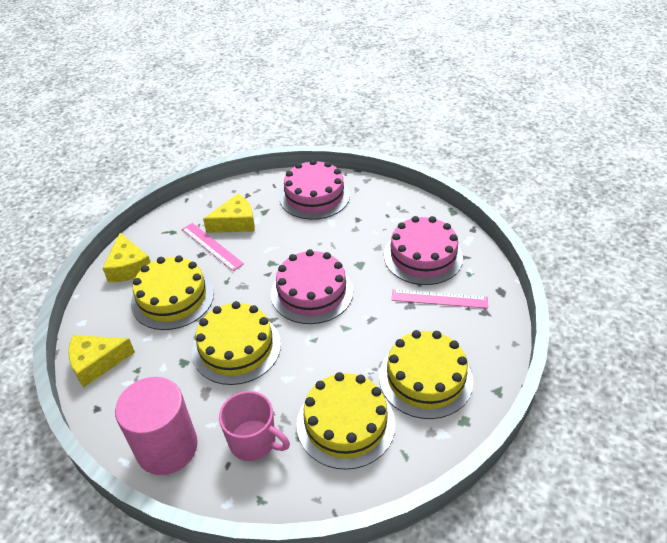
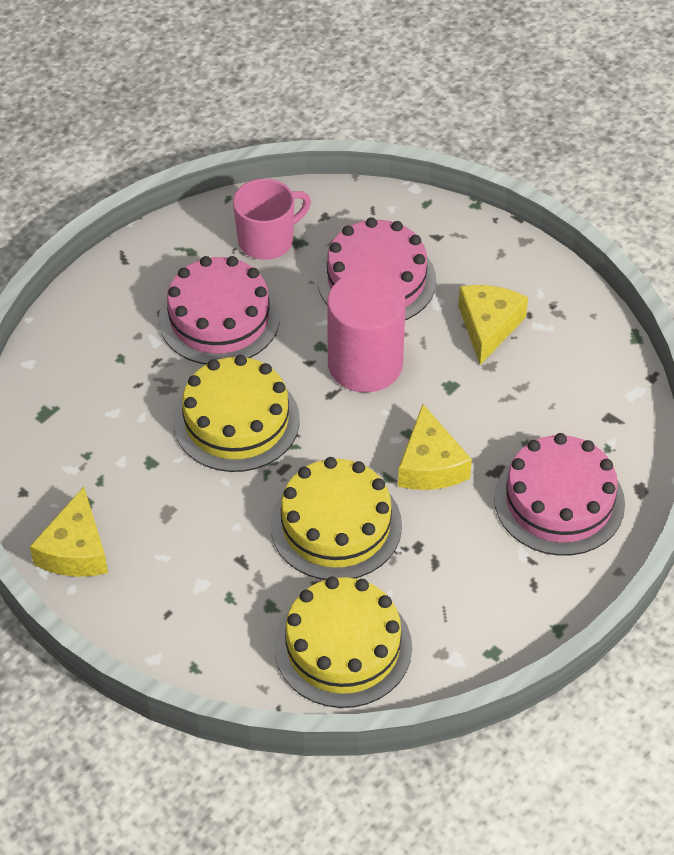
pink ruler: 2 -> 0
yellow cake: 4 -> 3

